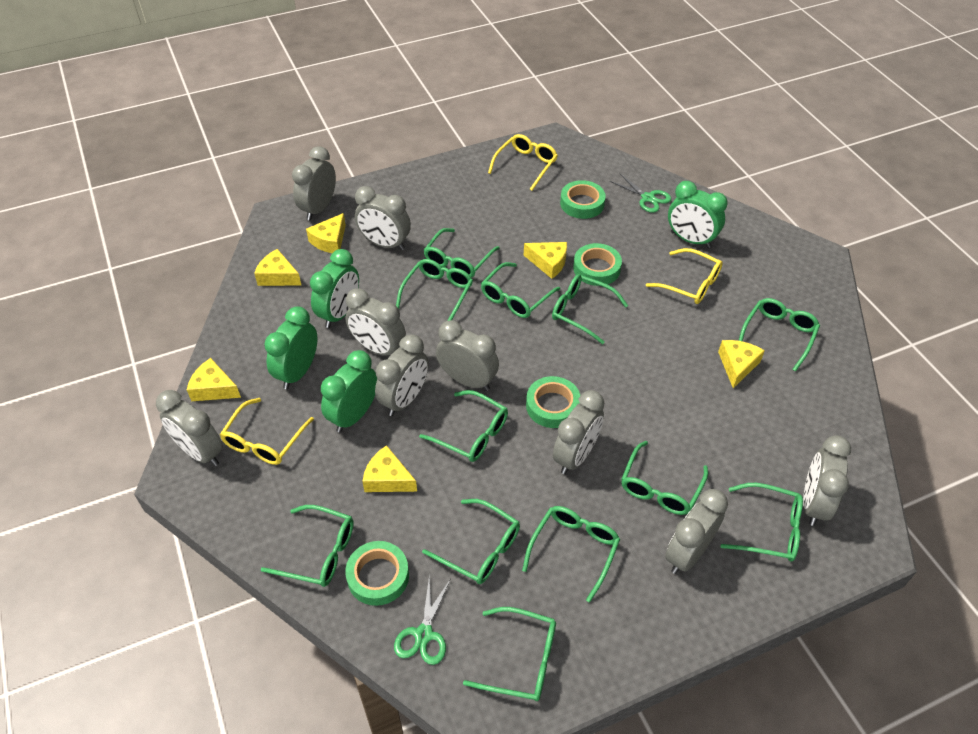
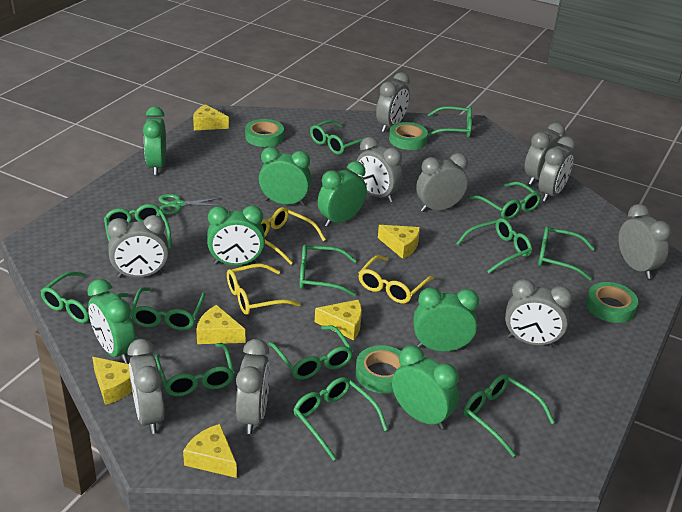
green clock: 4 -> 7
green glasses: 12 -> 13
green scissors: 2 -> 1
grey clock: 9 -> 10

